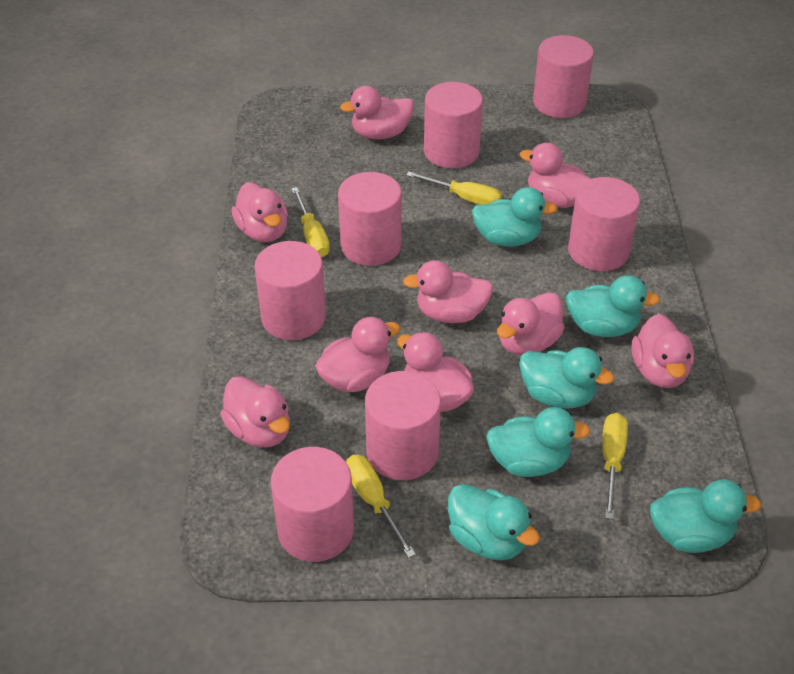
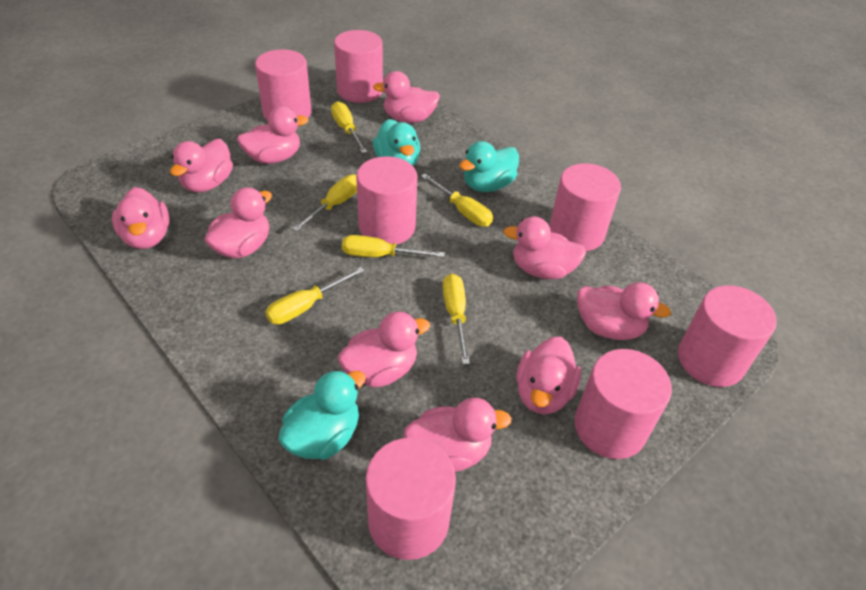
pink duck: 9 -> 10
turquoise duck: 6 -> 3
yellow screwdriver: 4 -> 6

